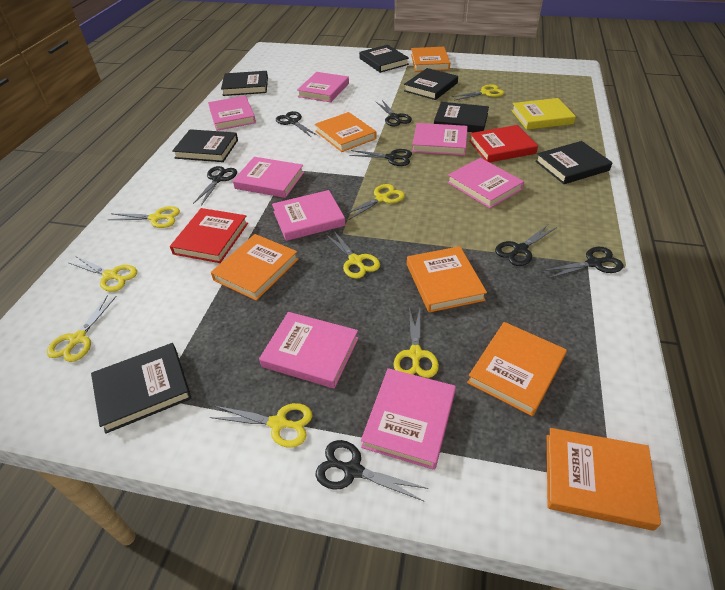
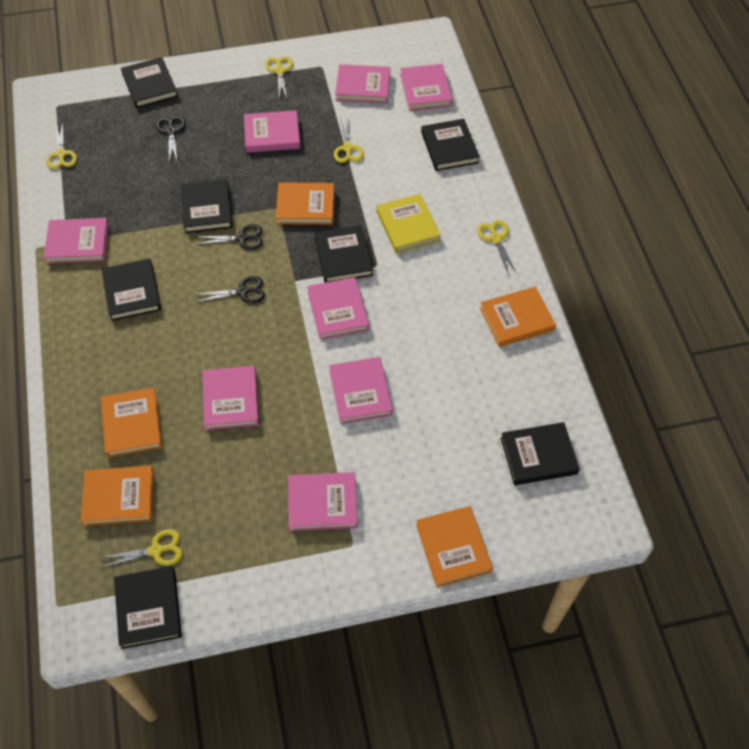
black scissors: 7 -> 3
orange book: 6 -> 5
red book: 2 -> 0
yellow scissors: 8 -> 5

